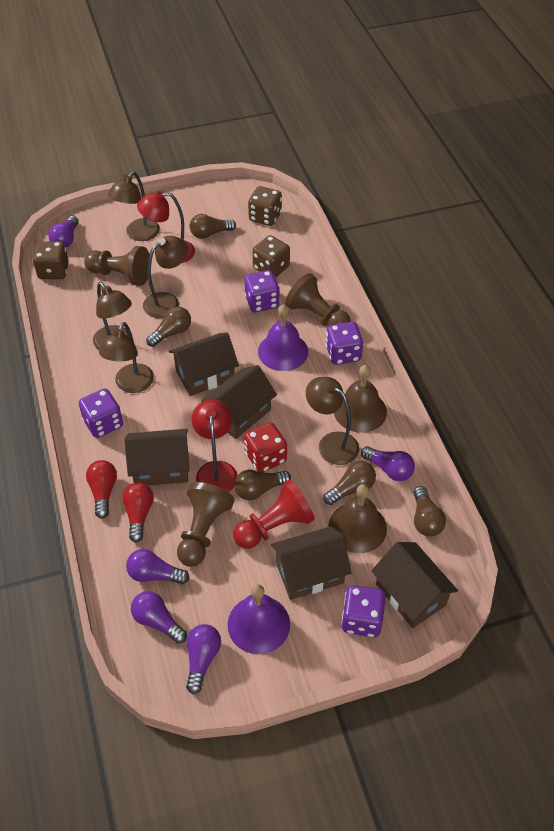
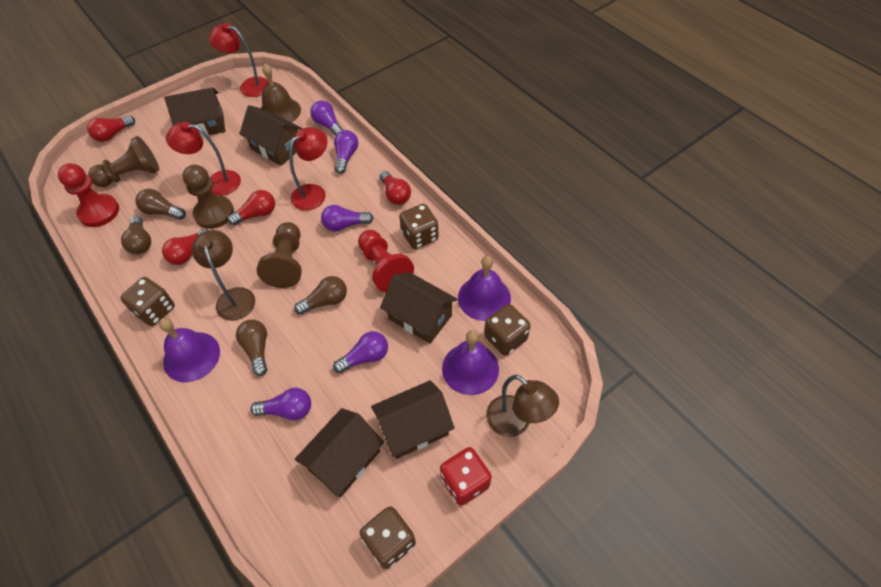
brown bell: 2 -> 1
brown dice: 3 -> 4
brown lamp: 5 -> 2
brown light bulb: 5 -> 4
purple bell: 2 -> 3
purple dice: 4 -> 0
red lamp: 2 -> 3
red light bulb: 2 -> 4
red pawn: 1 -> 2

